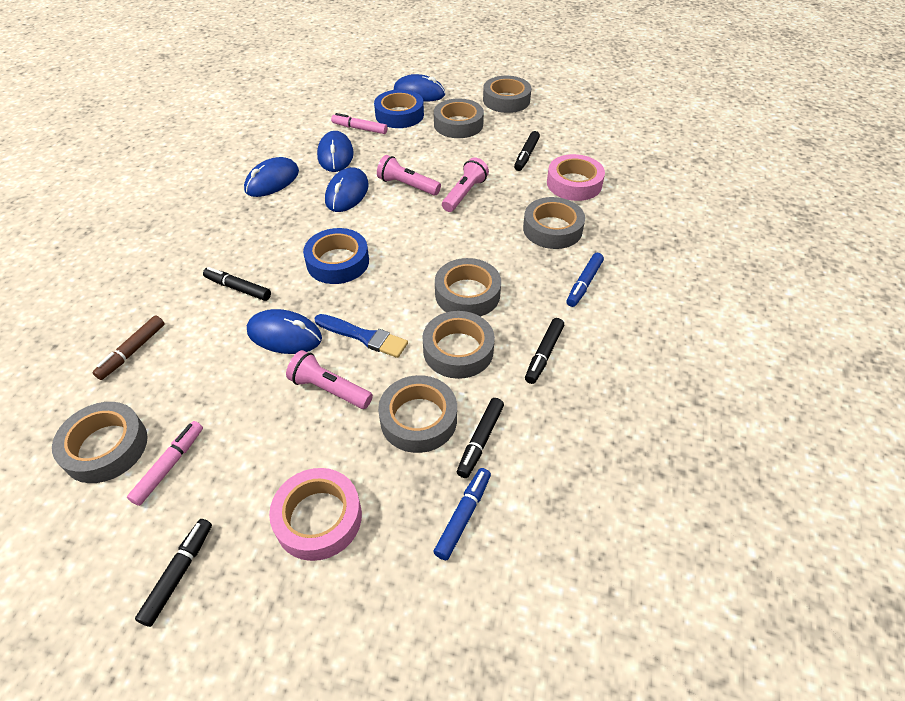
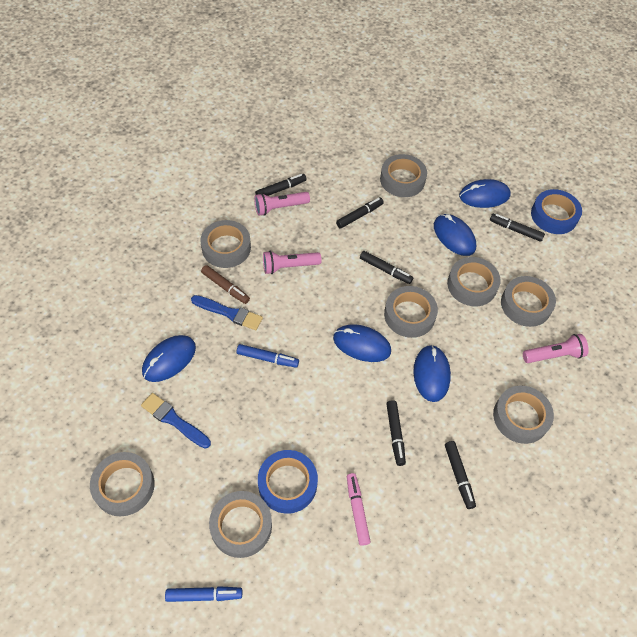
black marker: 5 -> 6
blue brush: 1 -> 2
grey tape: 7 -> 8
pink marker: 2 -> 1
pink tape: 2 -> 0

